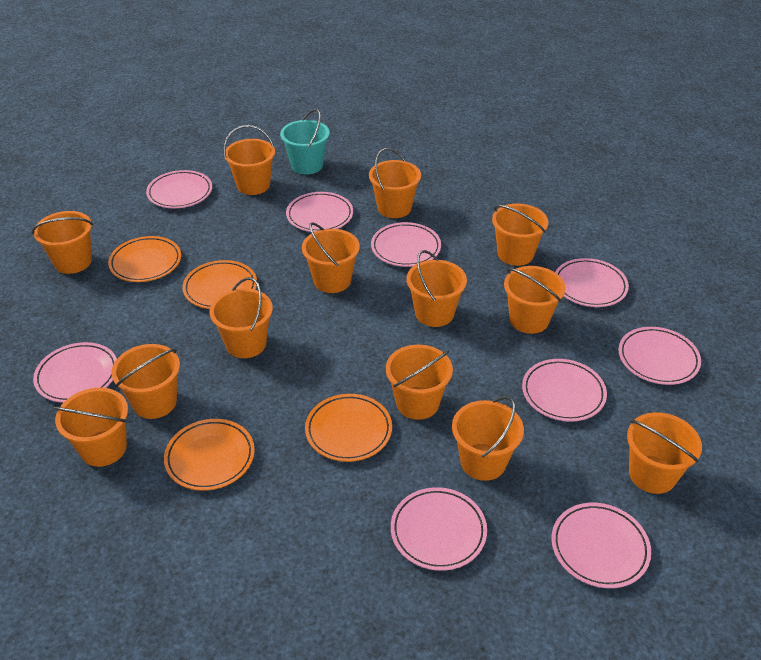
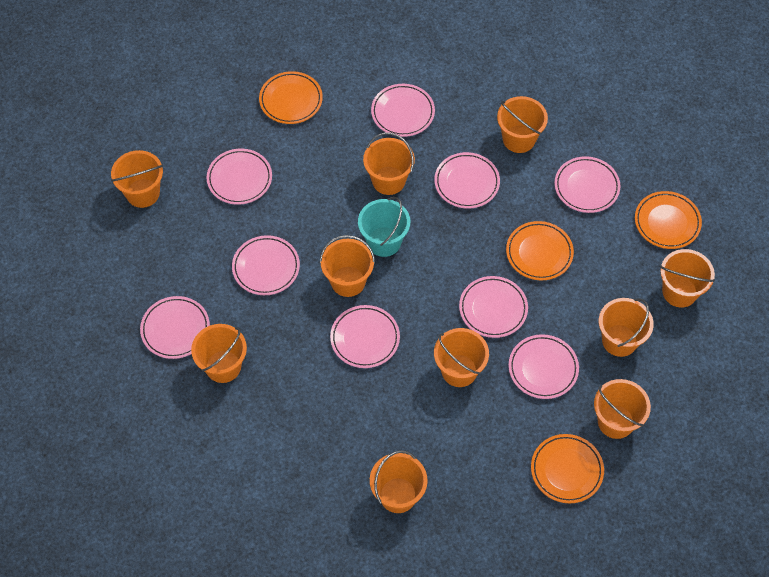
orange bucket: 13 -> 10

